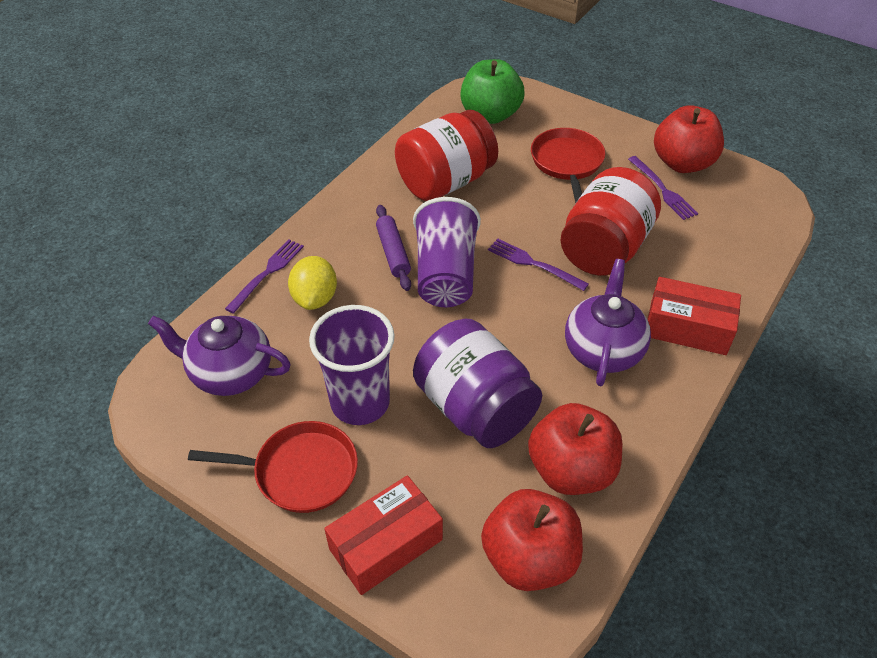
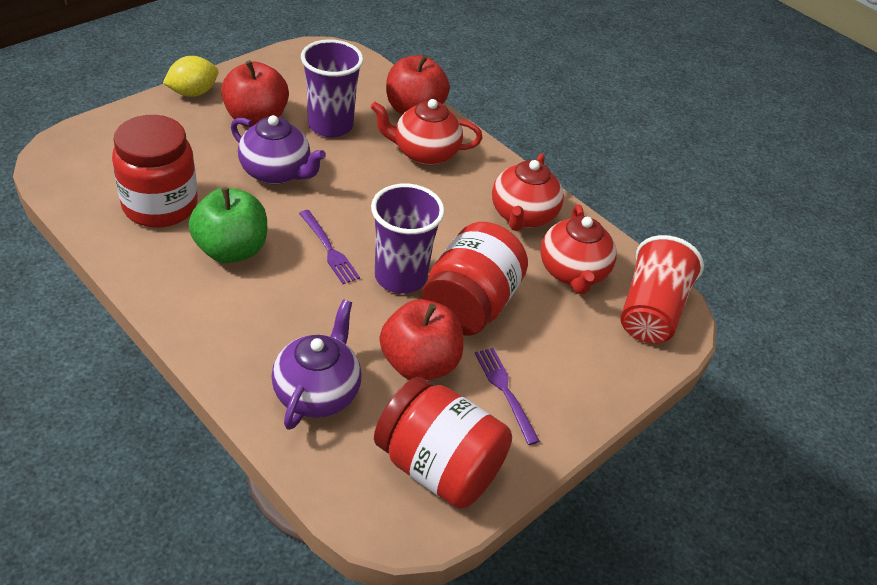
purple fork: 3 -> 2
purple jar: 1 -> 0
purple rolling pin: 1 -> 0
red box: 2 -> 0
red cup: 0 -> 1
red jar: 2 -> 3
red pan: 2 -> 0
red teapot: 0 -> 3

